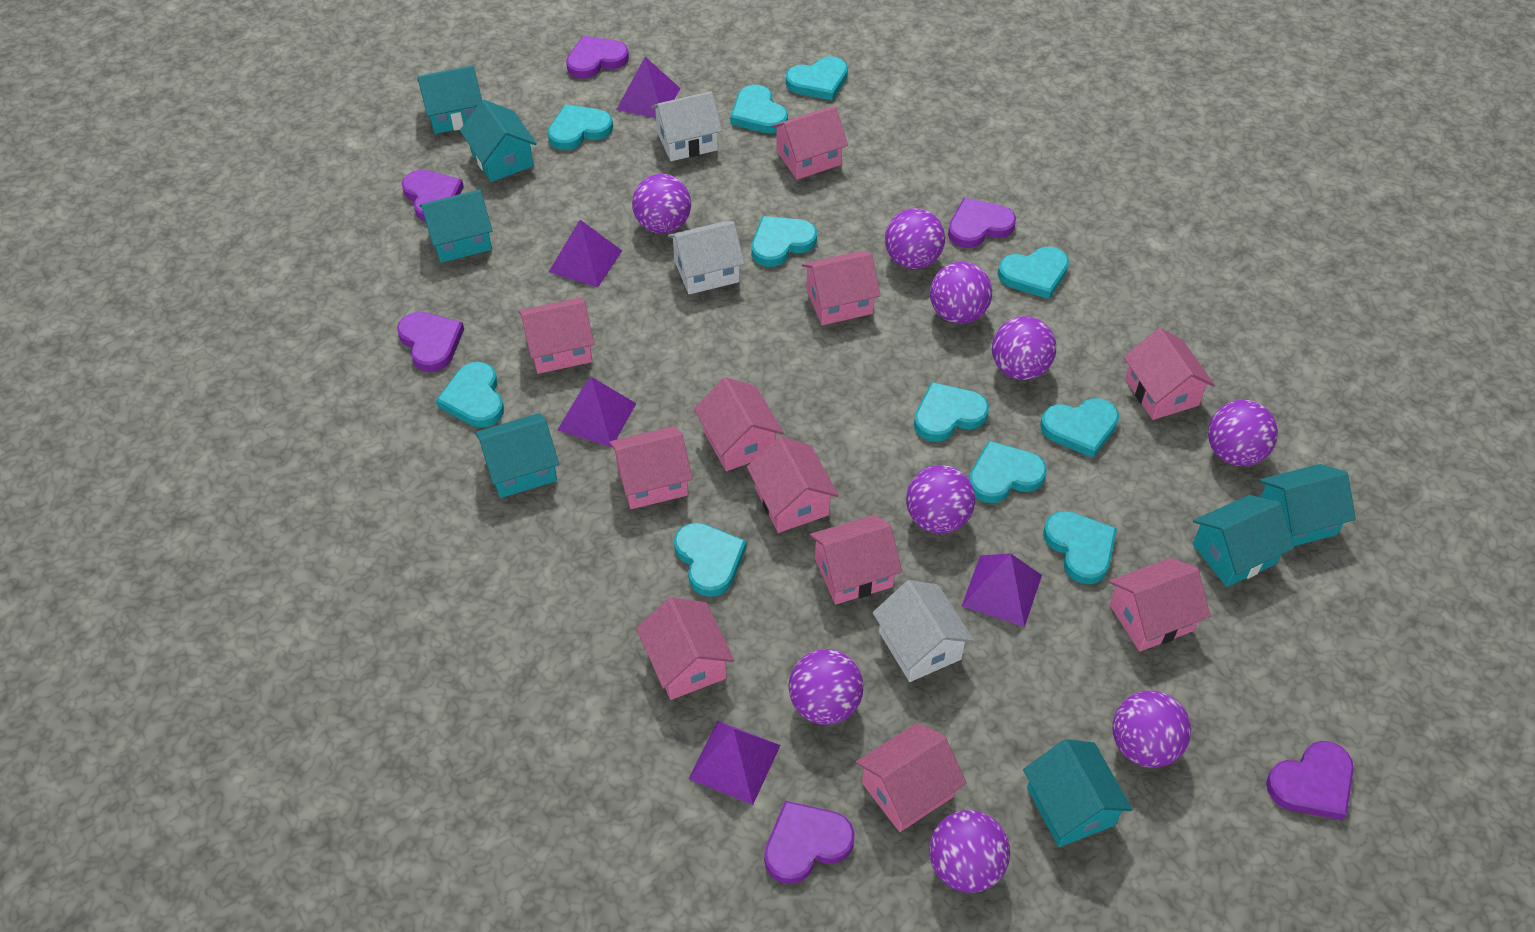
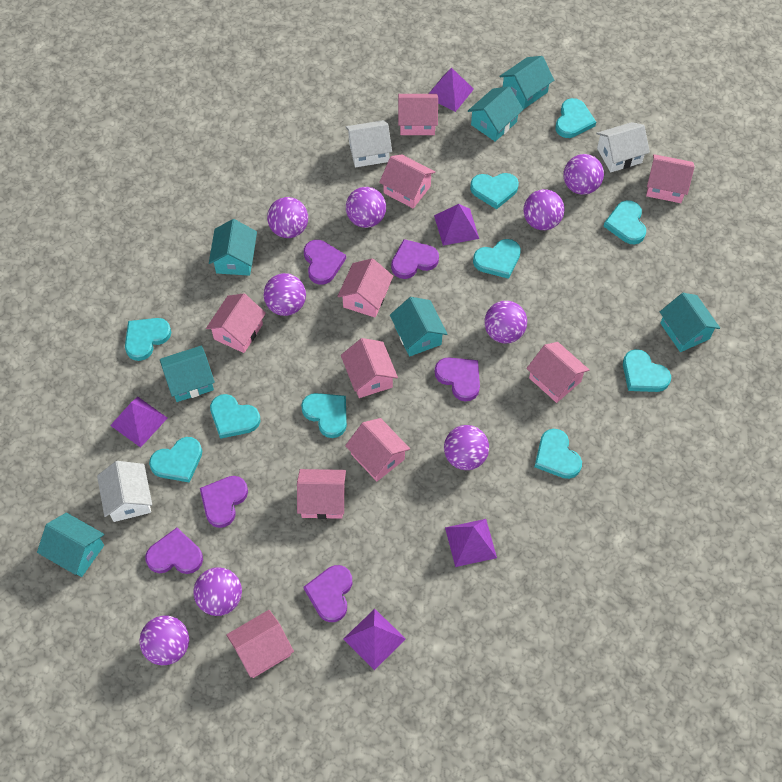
pink house: 11 -> 10
turquoise heart: 11 -> 10

